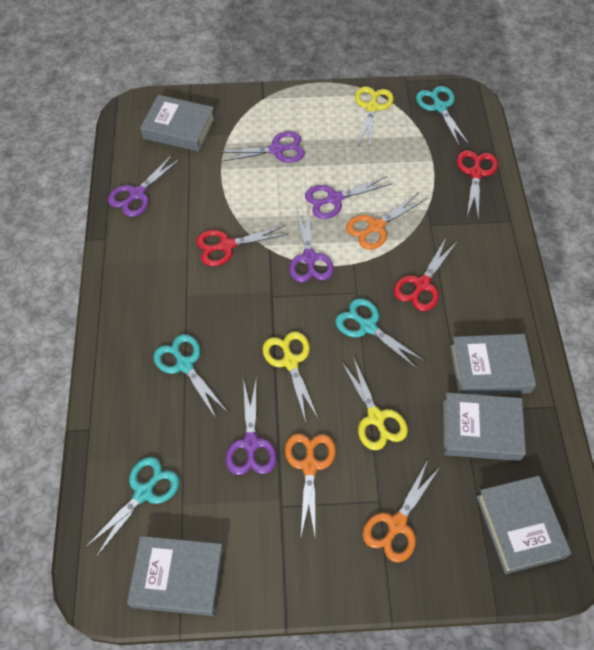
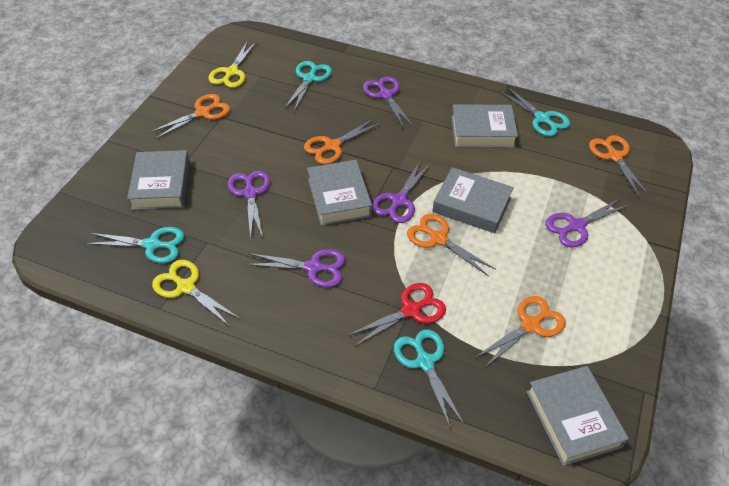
orange scissors: 3 -> 5
red scissors: 3 -> 1
yellow scissors: 3 -> 2

